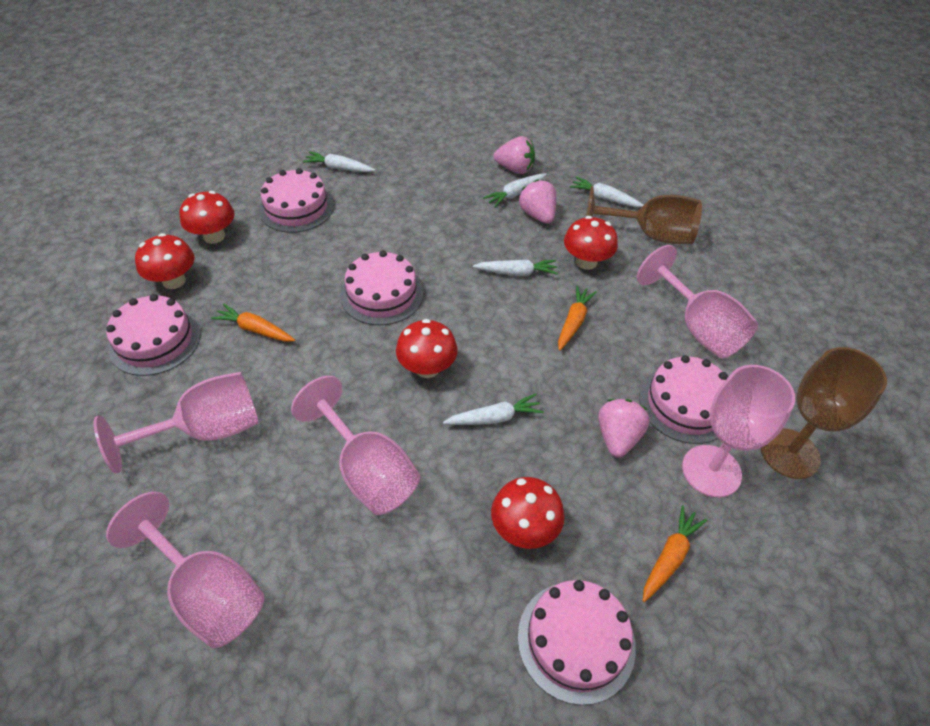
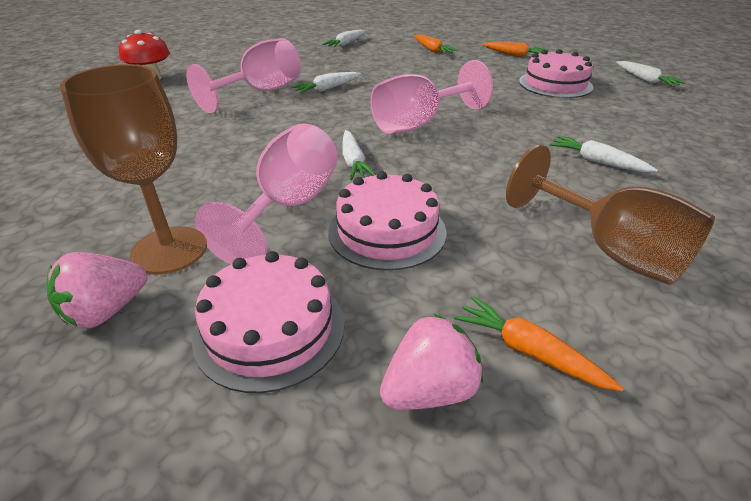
pink cake: 5 -> 3
pink goblet: 5 -> 3
pink strawberry: 3 -> 2
red mushroom: 5 -> 1

